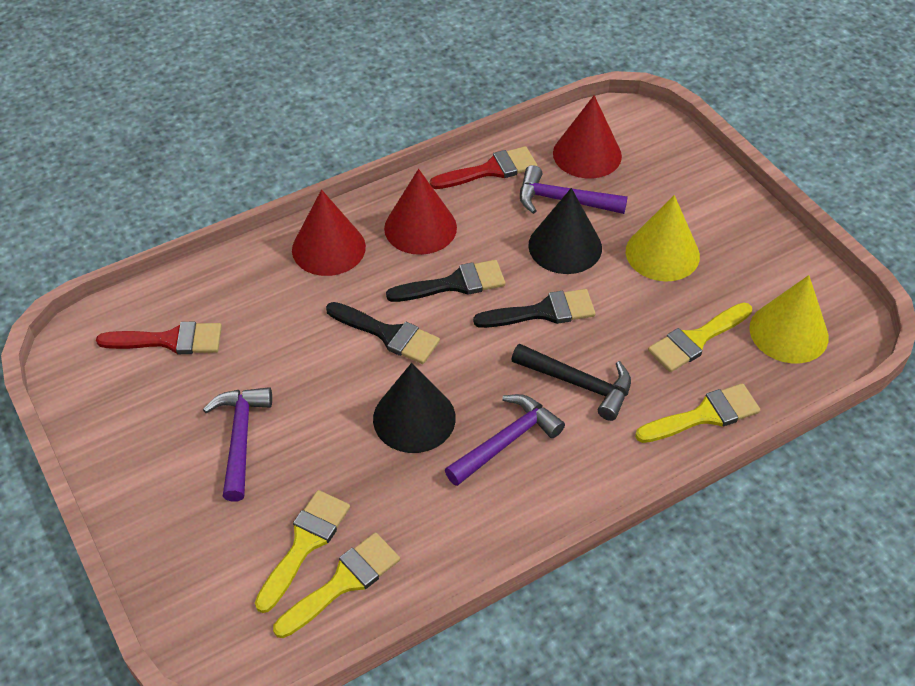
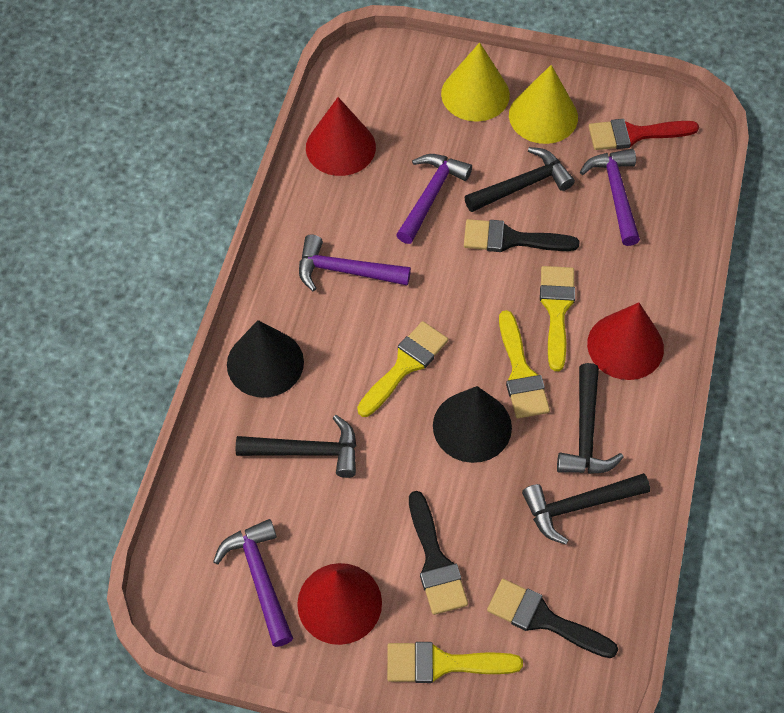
black hammer: 1 -> 4
purple hammer: 3 -> 4
red brush: 2 -> 1

